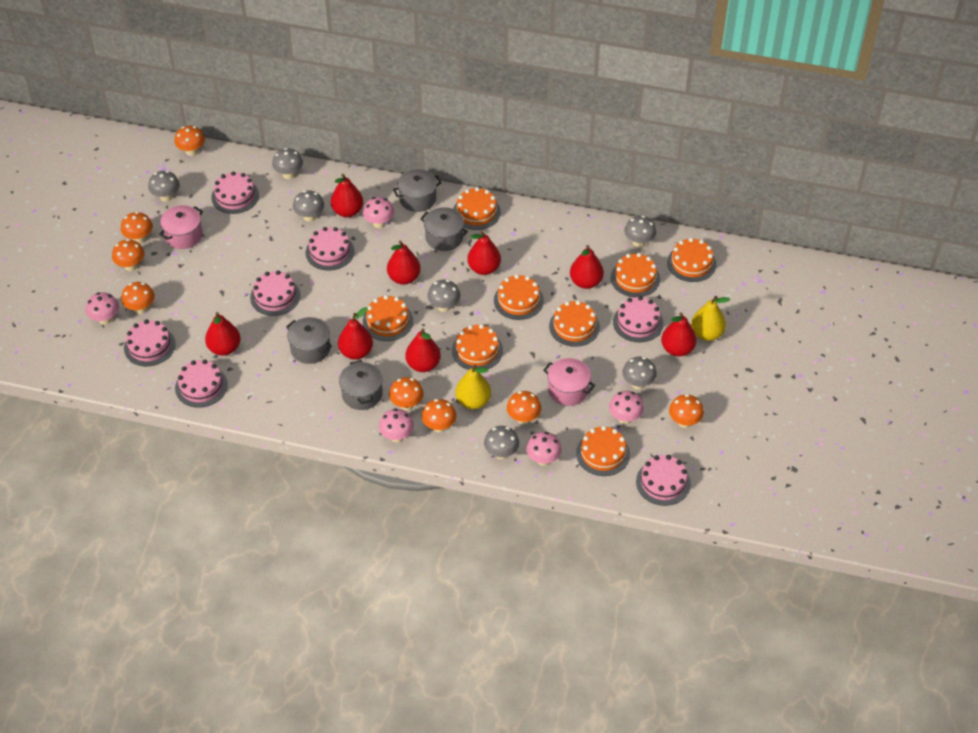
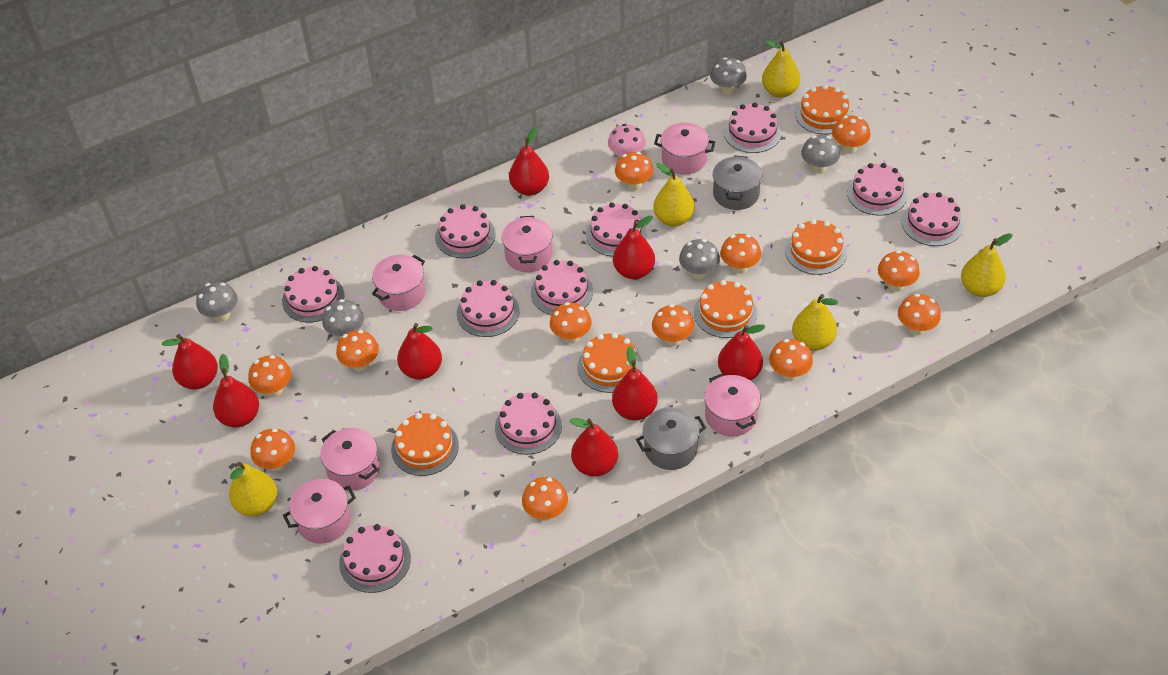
grey mushroom: 7 -> 5
grey pot: 4 -> 2
orange cake: 8 -> 5
orange mushroom: 8 -> 12
pink cake: 7 -> 10
pink mushroom: 5 -> 1
pink pot: 2 -> 6
yellow pear: 2 -> 5

